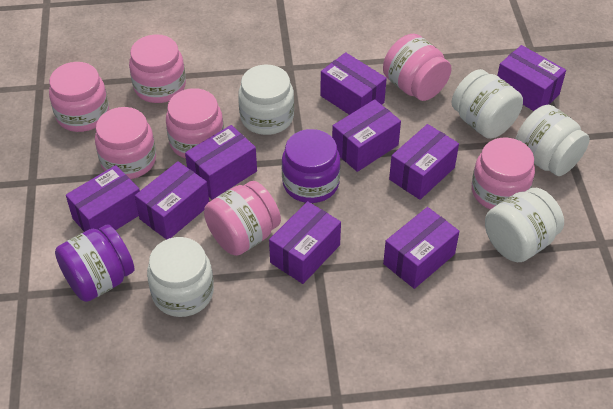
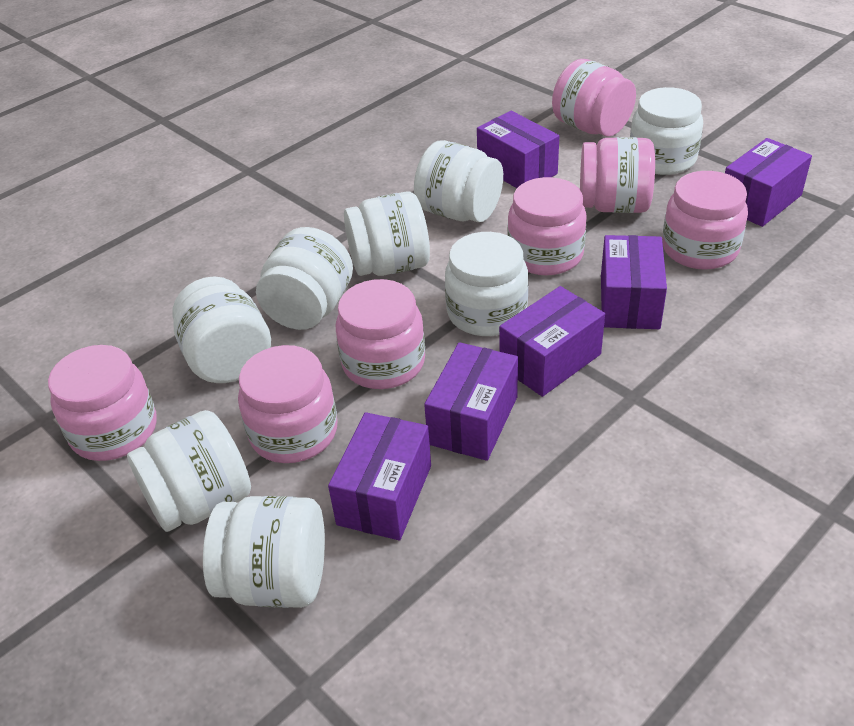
purple box: 9 -> 6
purple jar: 2 -> 0
white jar: 5 -> 8

